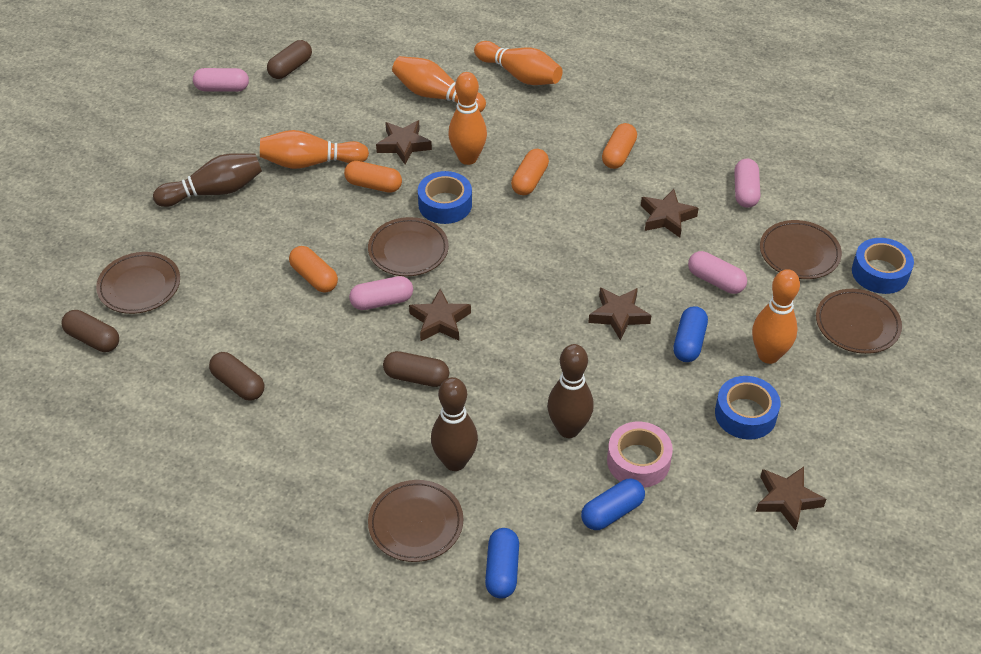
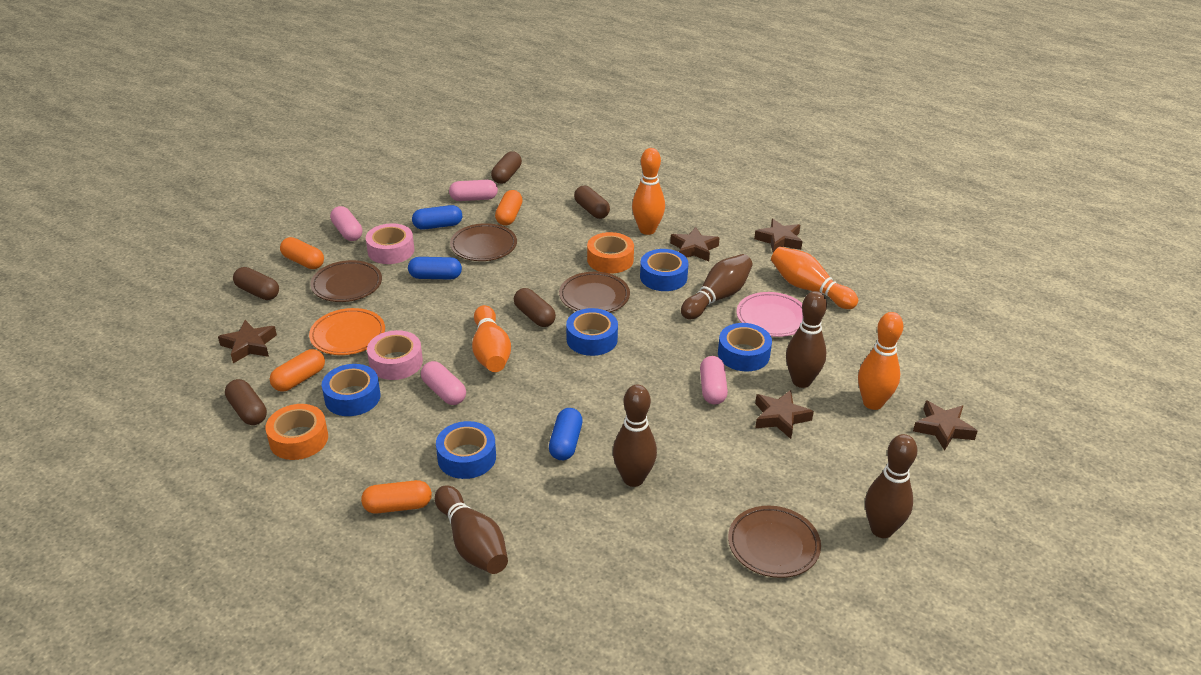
blue tape: 3 -> 5
brown bowling pin: 3 -> 5
brown capsule: 4 -> 5
brown plate: 5 -> 4
orange bowling pin: 5 -> 4
orange plate: 0 -> 1
orange tape: 0 -> 2
pink plate: 0 -> 1
pink tape: 1 -> 2

